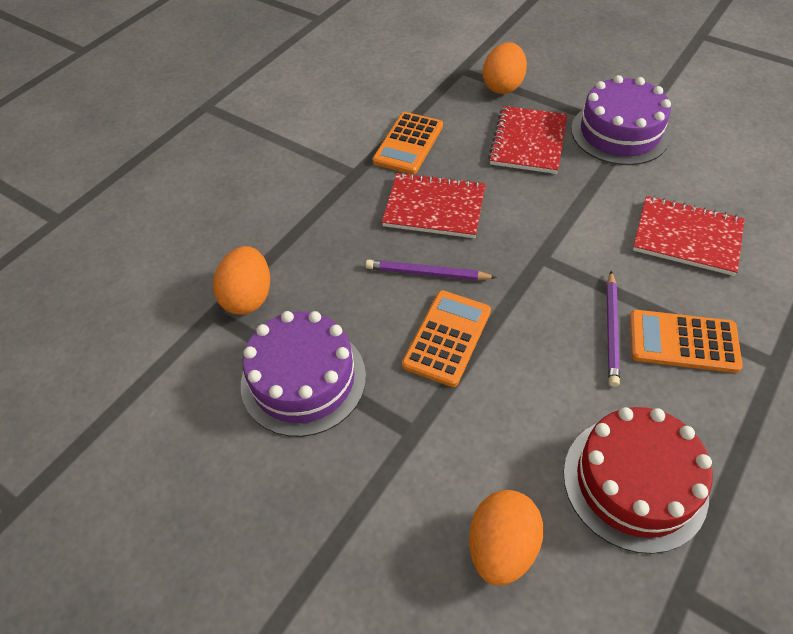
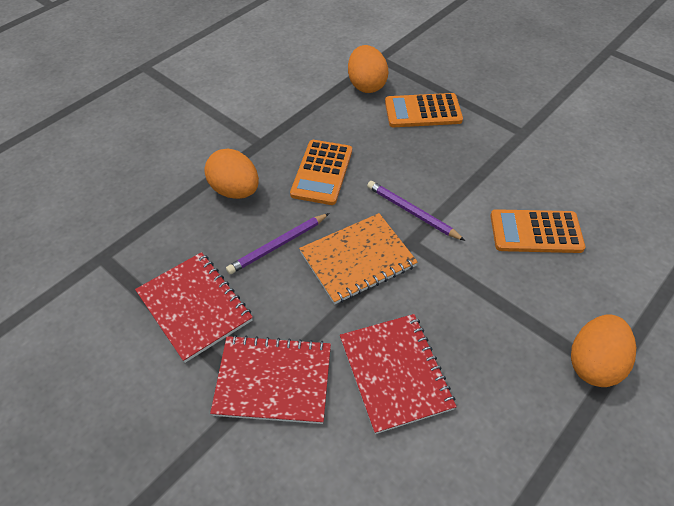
orange notebook: 0 -> 1
purple cake: 2 -> 0
red cake: 1 -> 0

